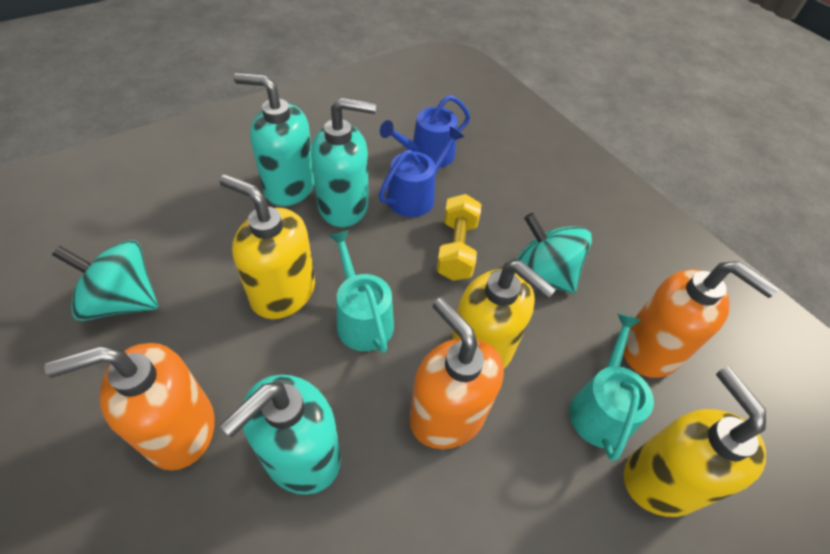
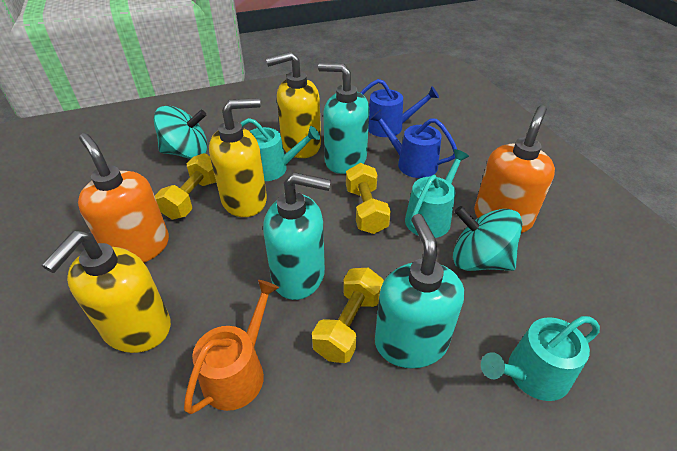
orange soap dispenser: 3 -> 2
orange watering can: 0 -> 1
turquoise watering can: 2 -> 3
yellow dumbbell: 1 -> 3

